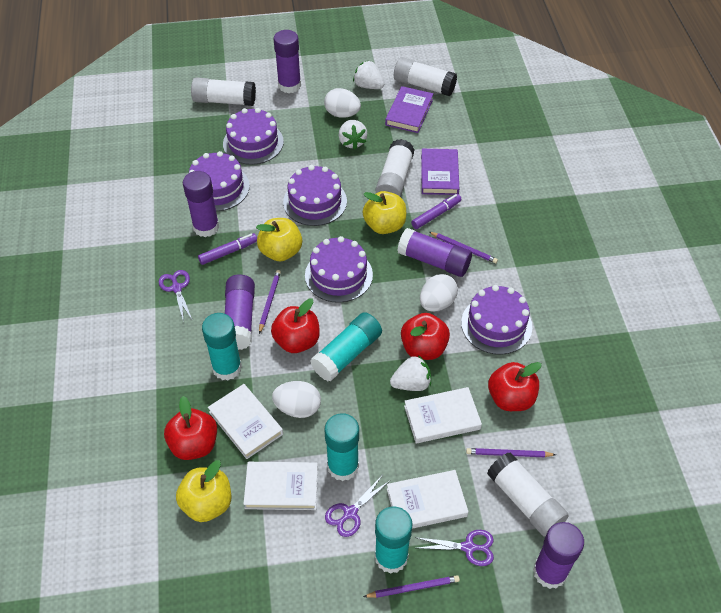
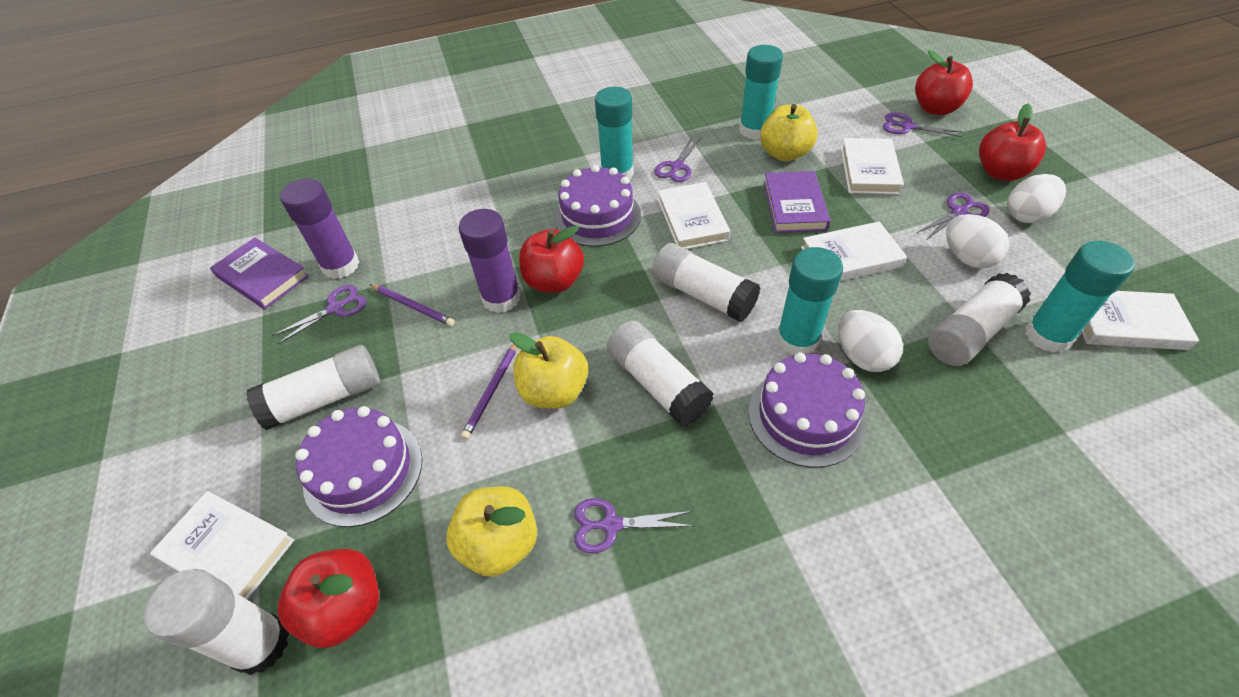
purple cake: 5 -> 3
purple glue stick: 5 -> 2
purple marker: 2 -> 0
purple pencil: 4 -> 2
purple scissors: 3 -> 5
white book: 4 -> 5
white glue stick: 4 -> 5
white strawberry: 3 -> 0

